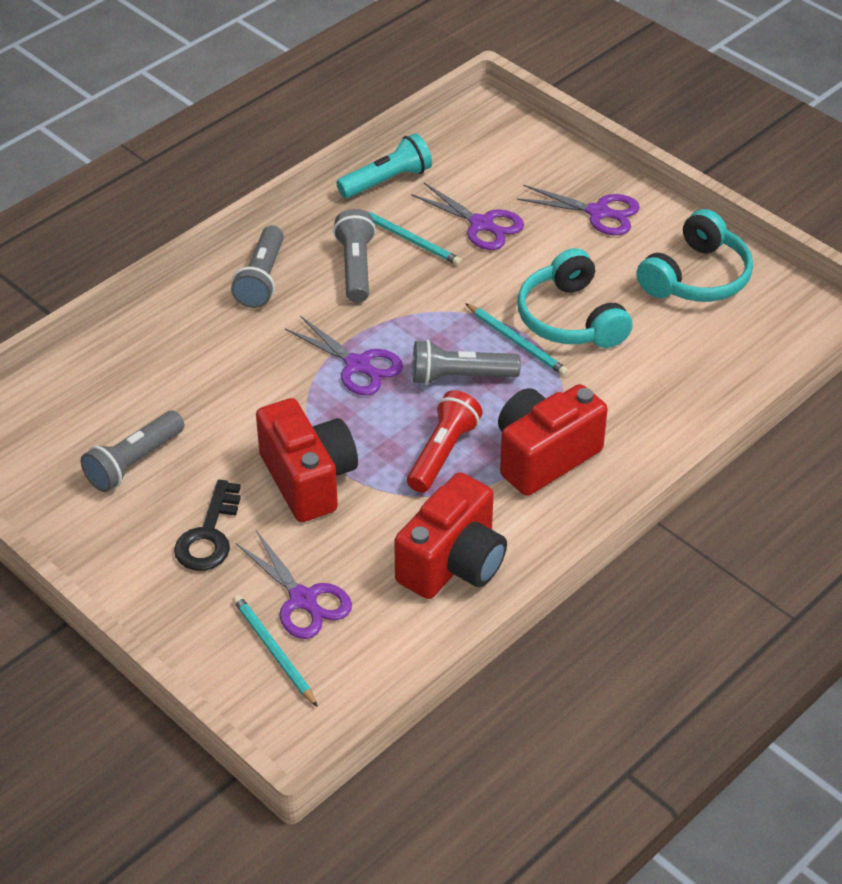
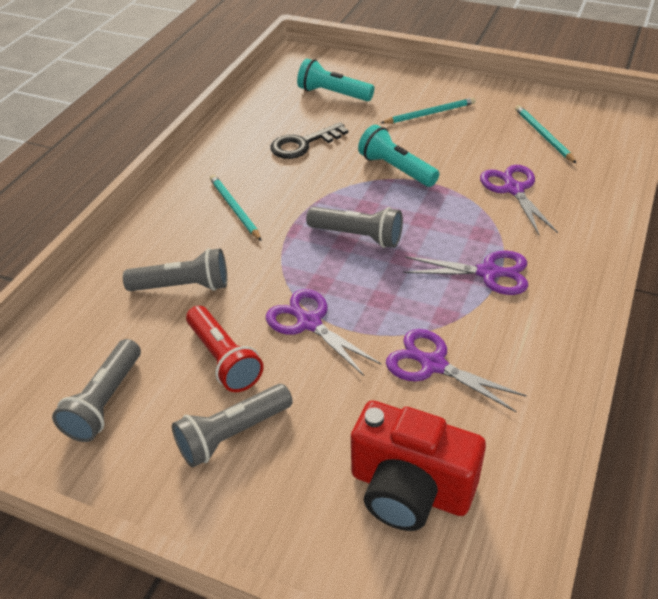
red camera: 3 -> 1
turquoise flashlight: 1 -> 2
turquoise headphones: 2 -> 0

